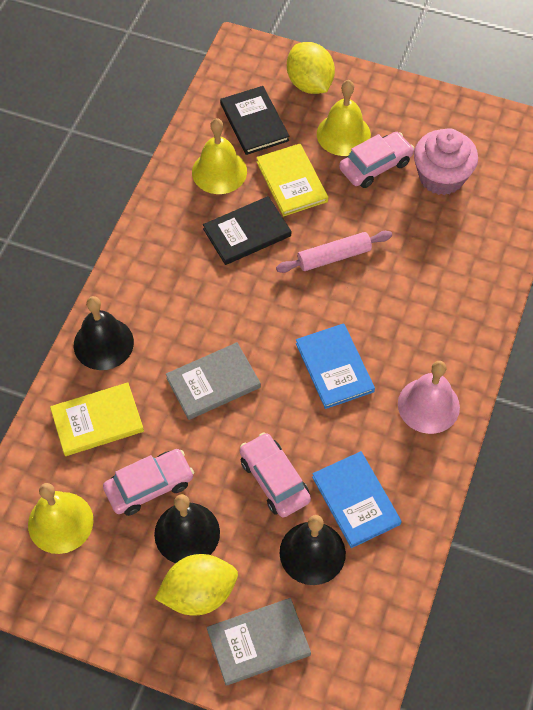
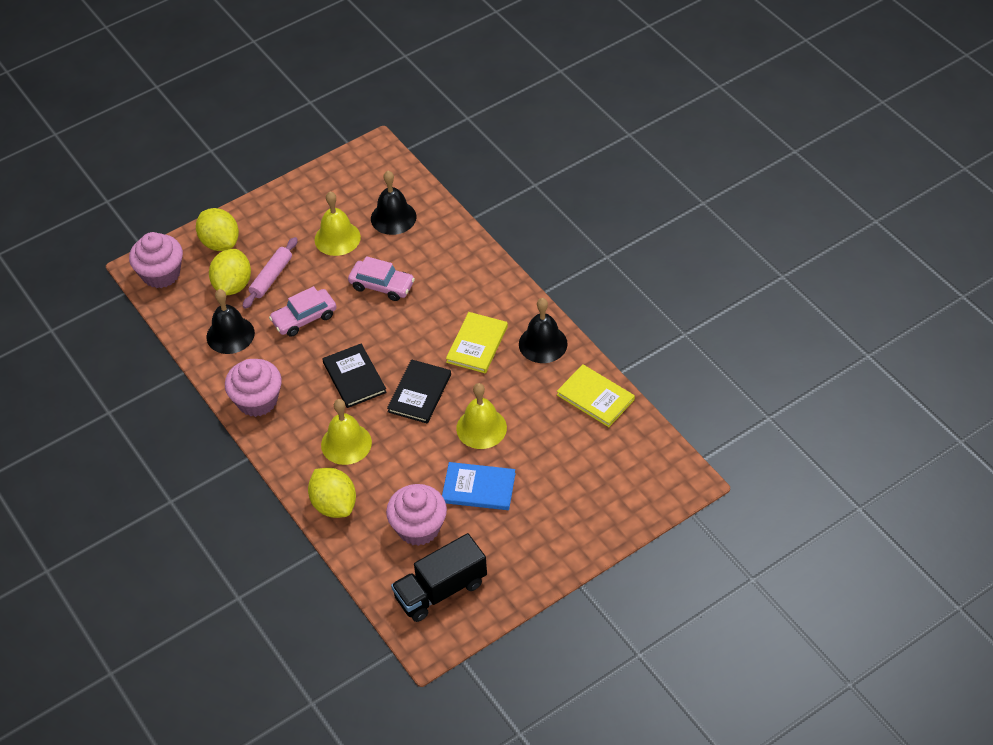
black truck: 0 -> 1
blue book: 2 -> 1
grey book: 2 -> 0
pink bell: 1 -> 0
pink car: 3 -> 2
pink cupcake: 1 -> 3
yellow lemon: 2 -> 3

